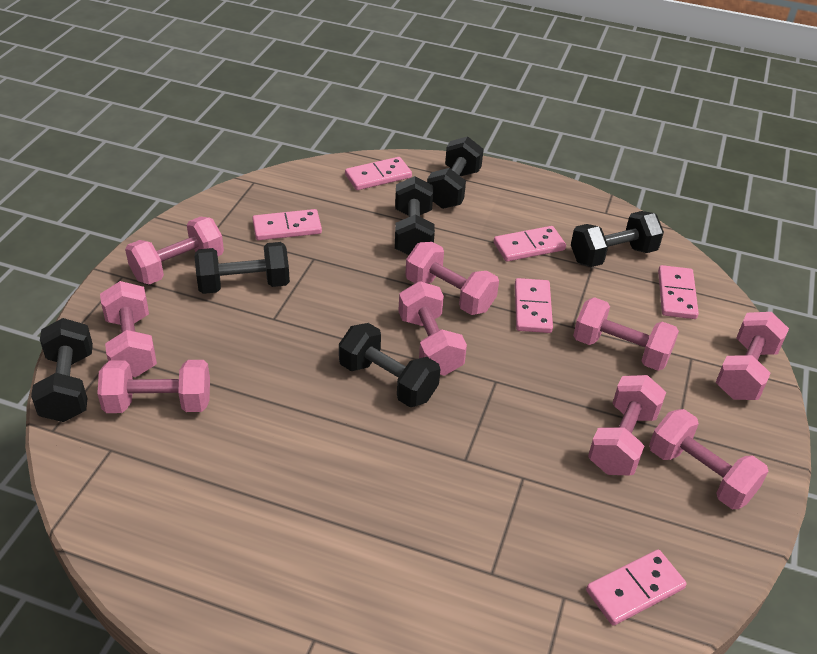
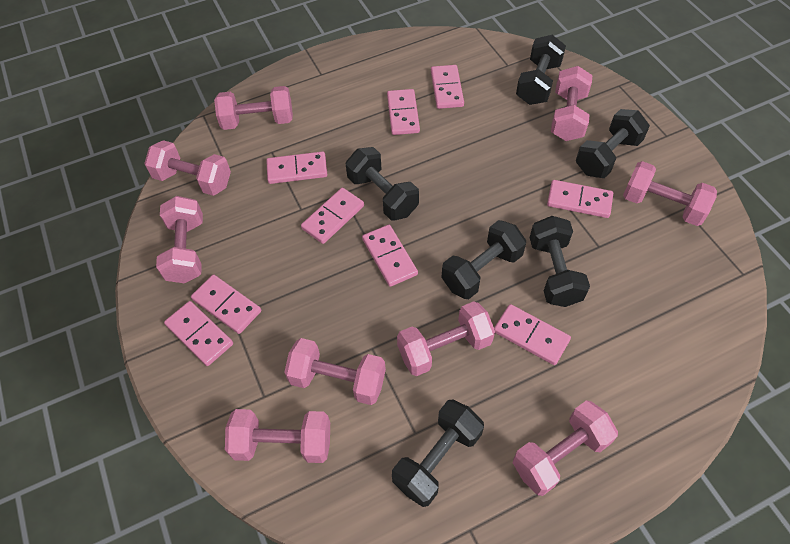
pink domino: 6 -> 9

